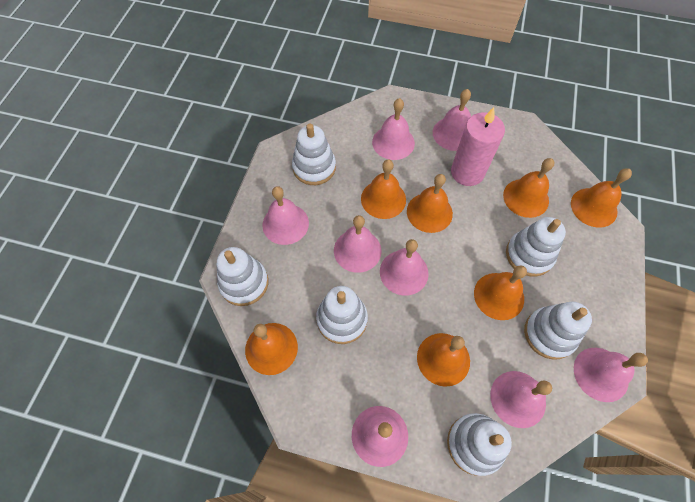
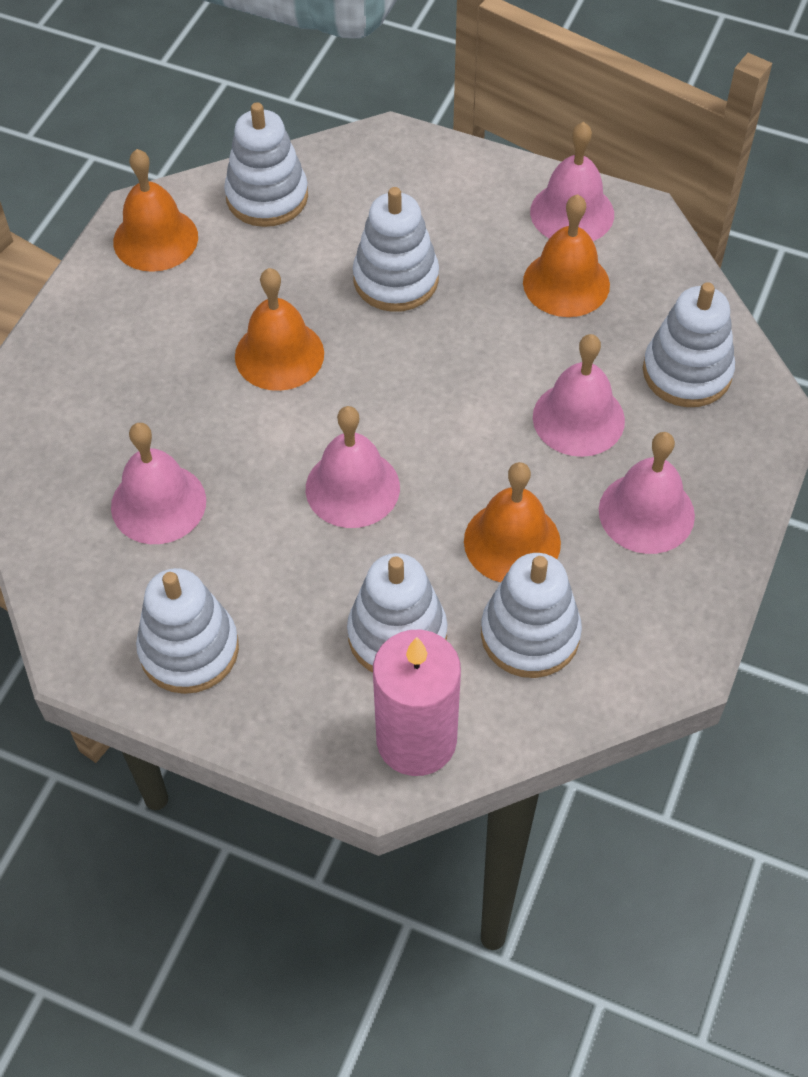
orange bell: 7 -> 4
pink bell: 8 -> 5

